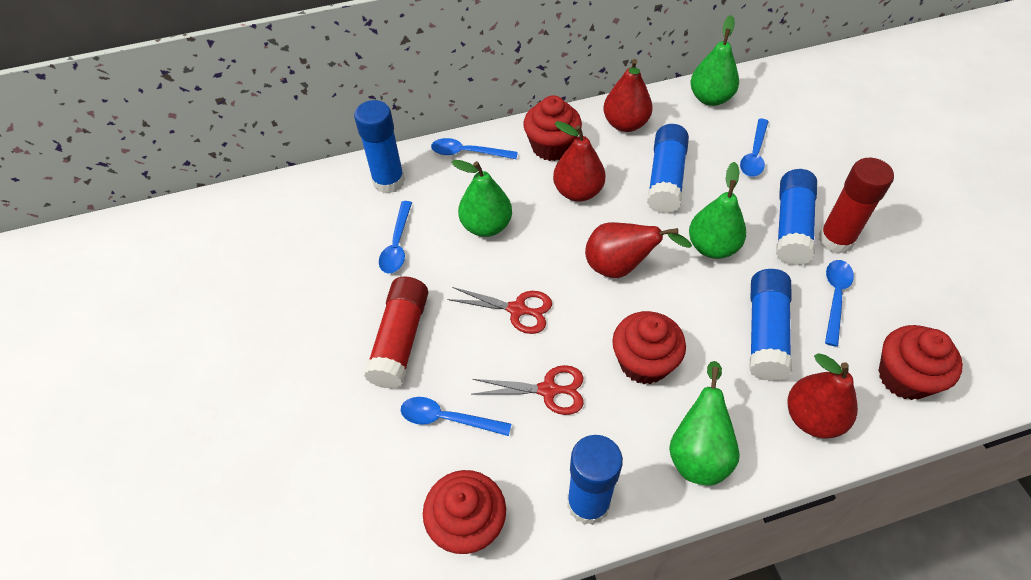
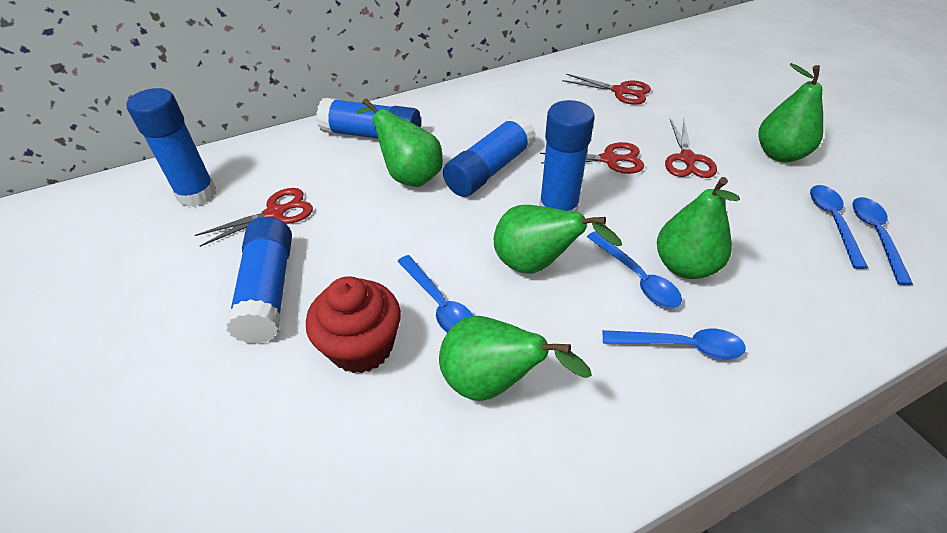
green pear: 4 -> 5
red cupcake: 4 -> 1
red glue stick: 2 -> 0
red pear: 4 -> 0
red scissors: 2 -> 4

